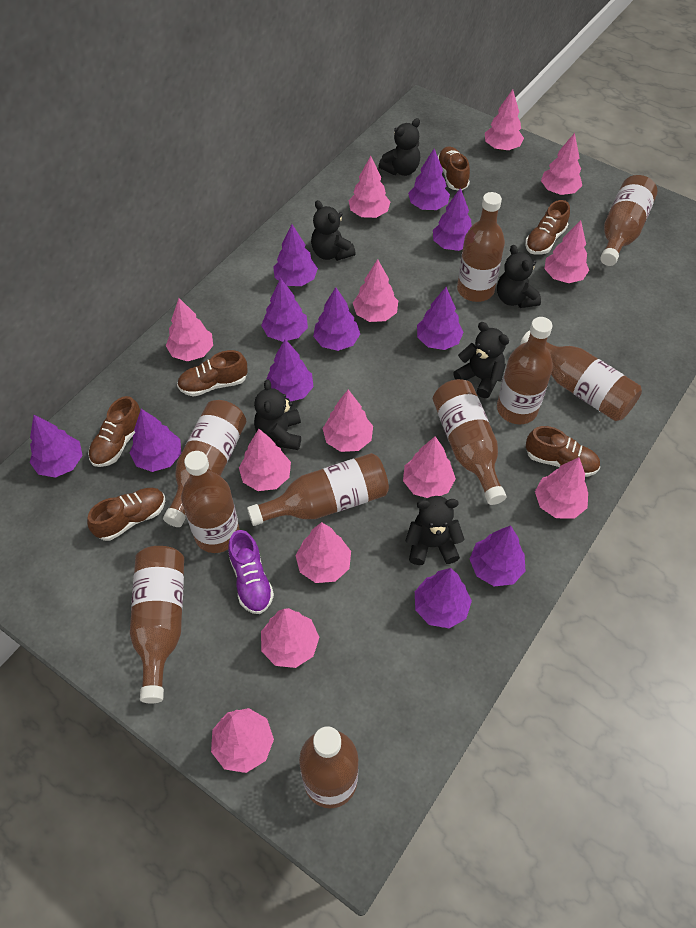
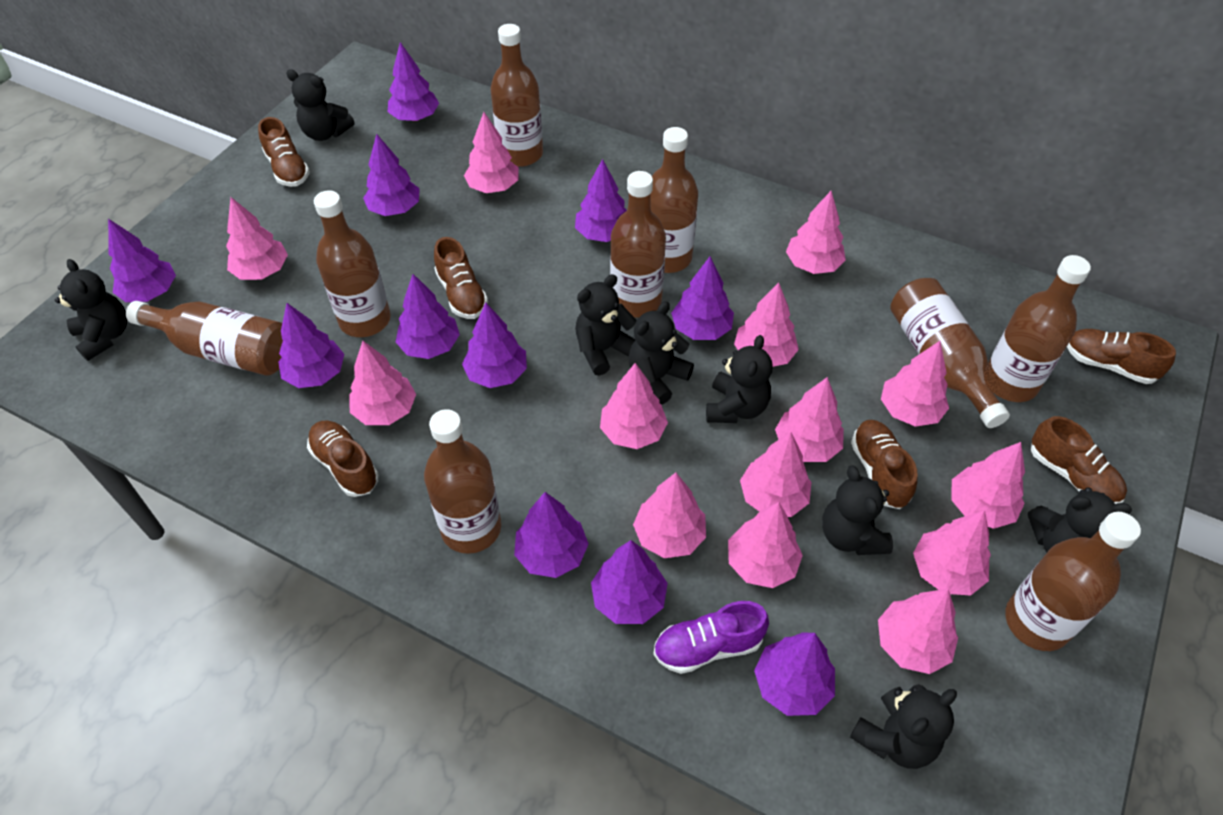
black teddy bear: 6 -> 8
brown bottle: 10 -> 9
pink tree: 13 -> 14

